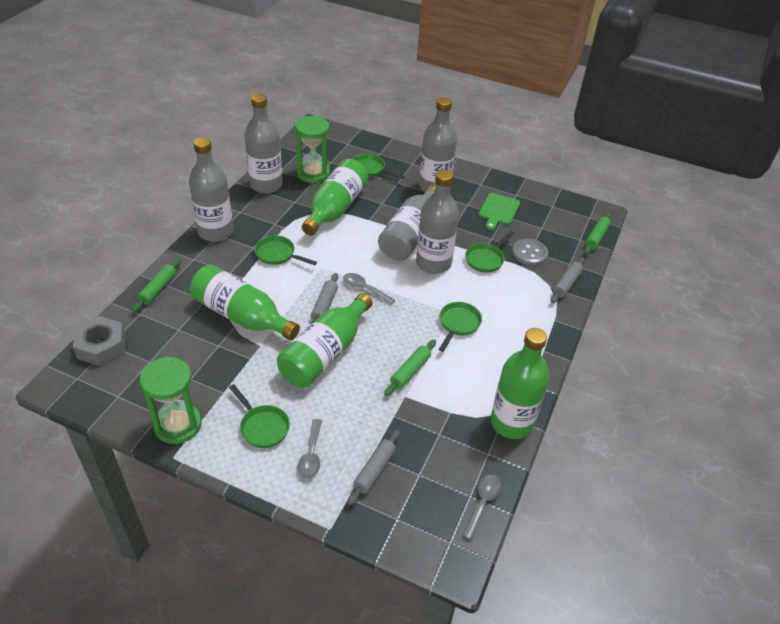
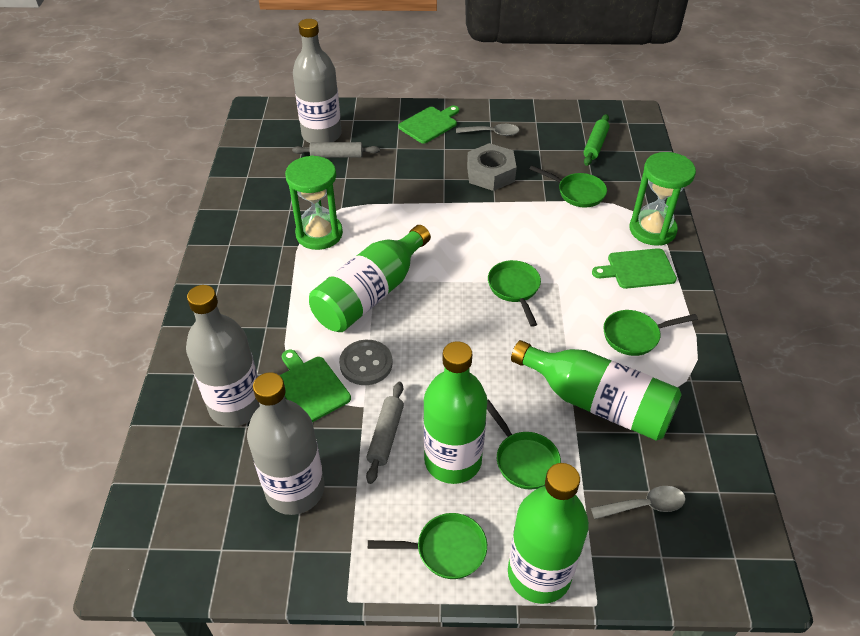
green cutting board: 1 -> 3
green rolling pin: 3 -> 1
grey bottle: 5 -> 3
grey rolling pin: 3 -> 2
grey spoon: 3 -> 2

